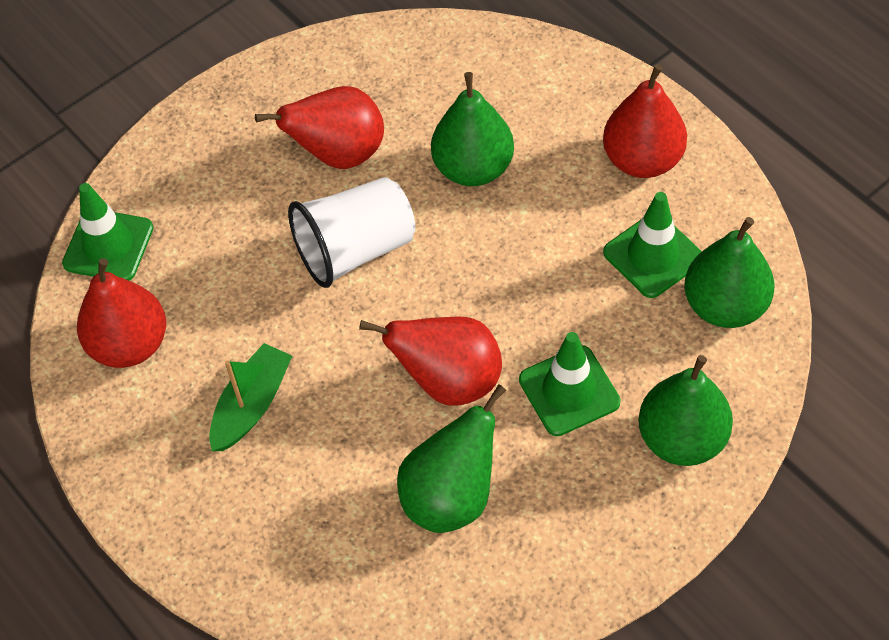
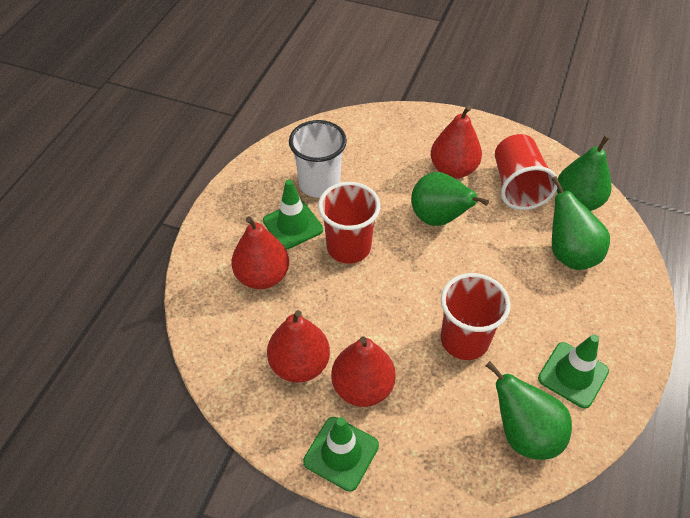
green boat: 1 -> 0
red cup: 0 -> 3

